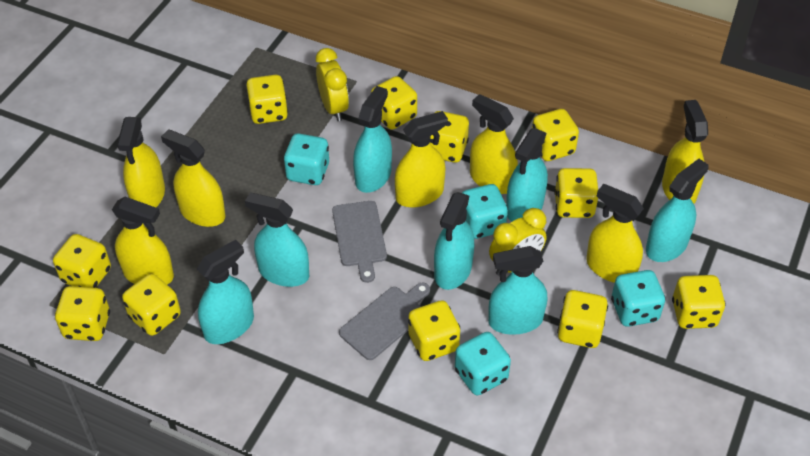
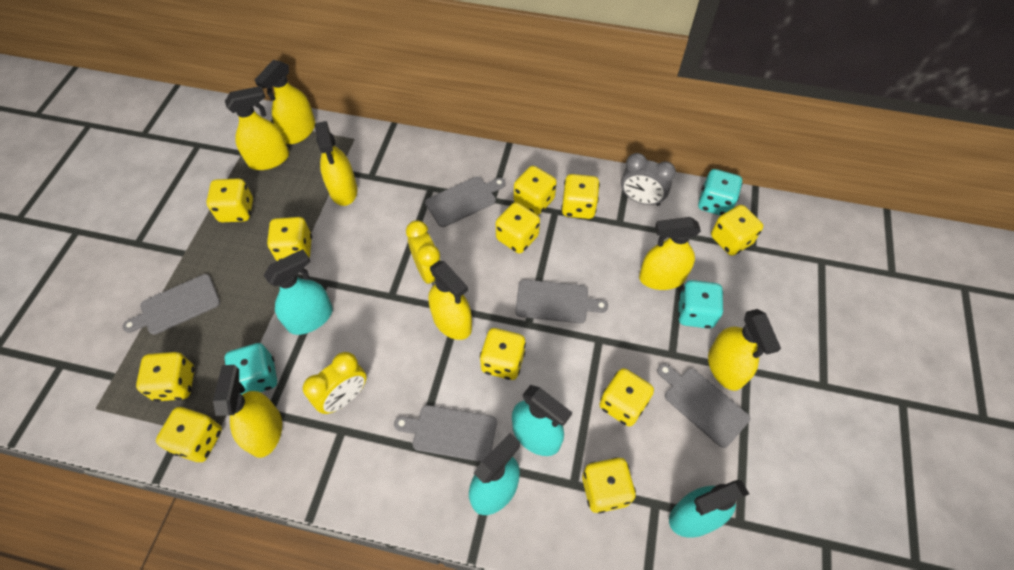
grey clock: 0 -> 1
grey cutting board: 2 -> 5
turquoise dice: 4 -> 3
turquoise spray bottle: 7 -> 4

